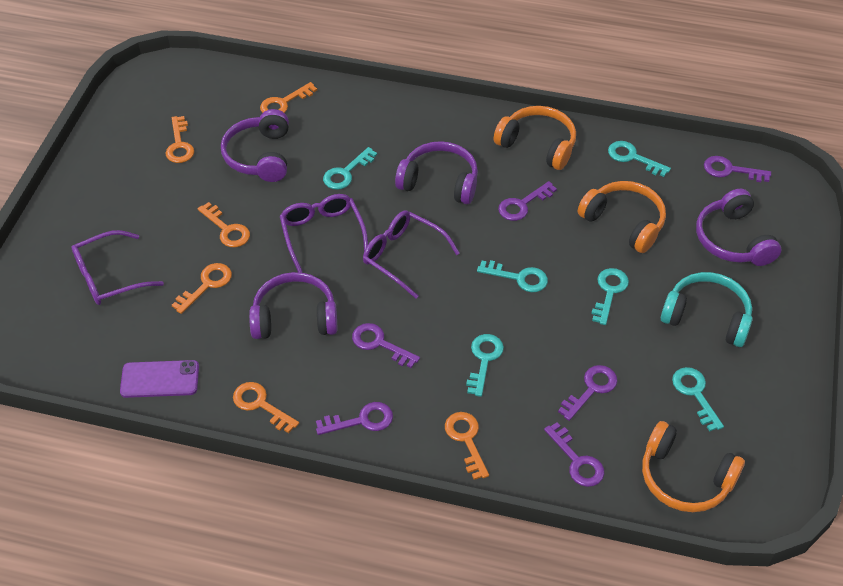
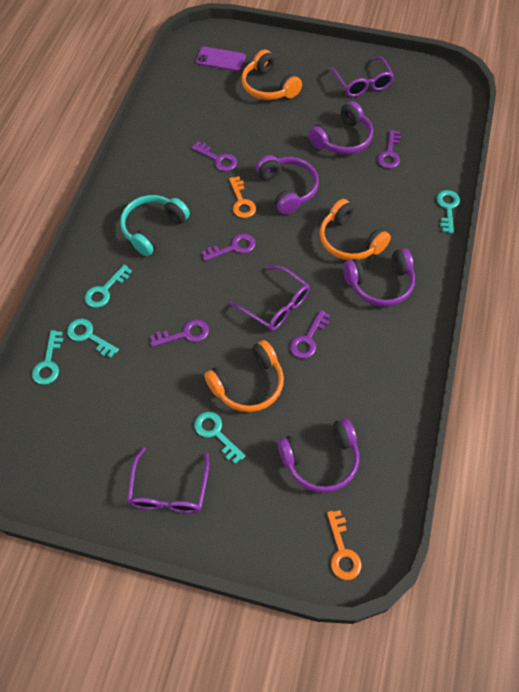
orange key: 6 -> 2
purple key: 6 -> 5
turquoise key: 6 -> 5

